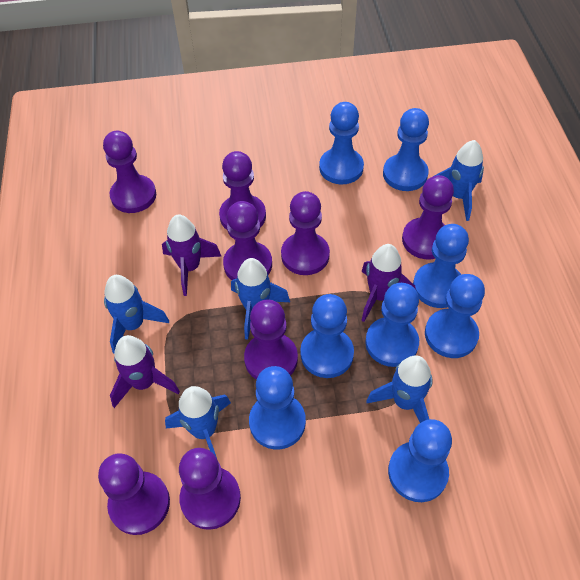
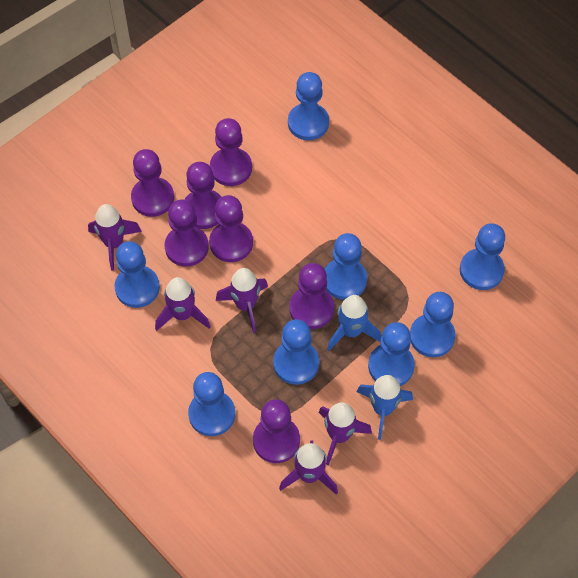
blue rocket: 5 -> 2
purple pawn: 8 -> 7
purple rocket: 3 -> 5

